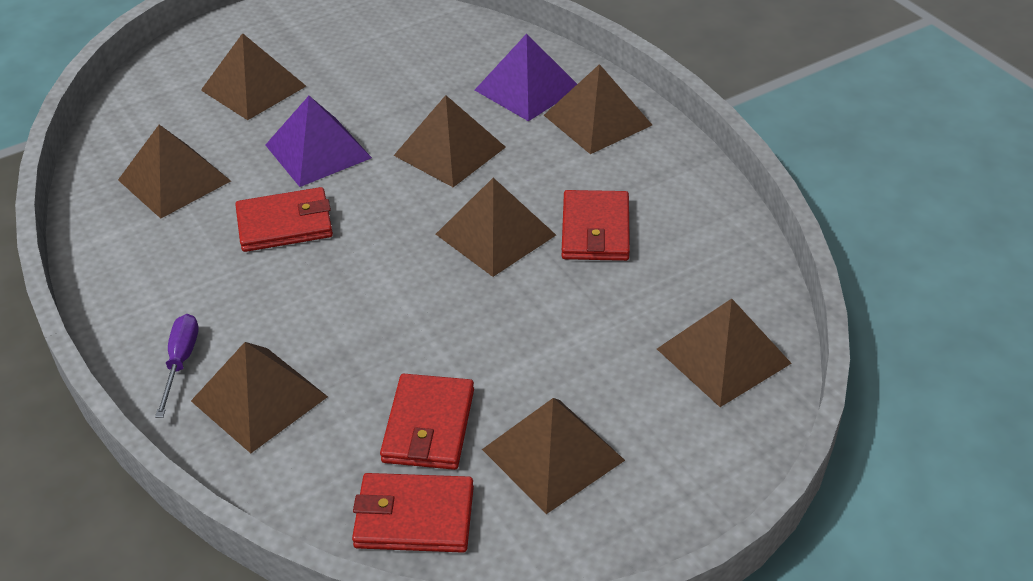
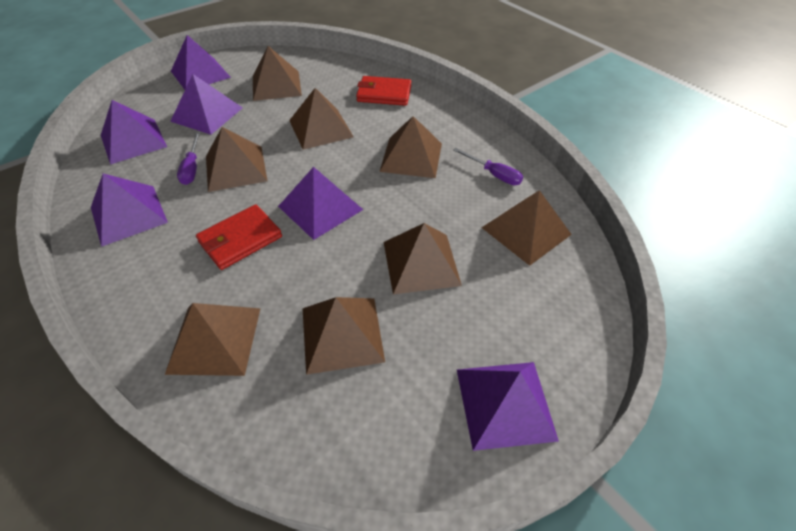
purple pyramid: 2 -> 6
purple screwdriver: 1 -> 2
red wallet: 4 -> 2

